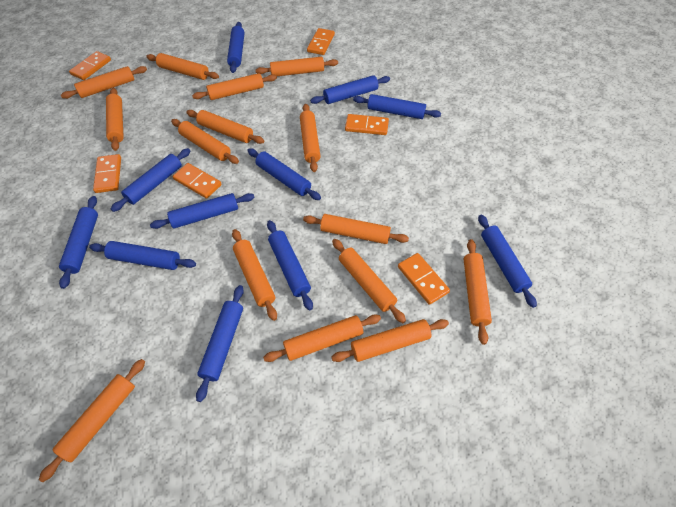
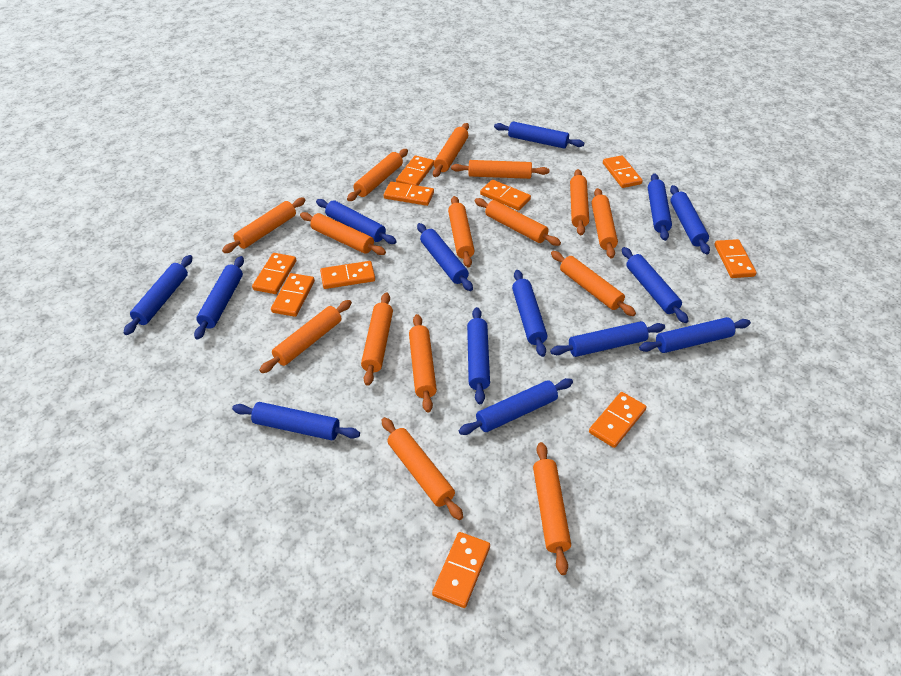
blue rolling pin: 11 -> 14
orange domino: 6 -> 10

